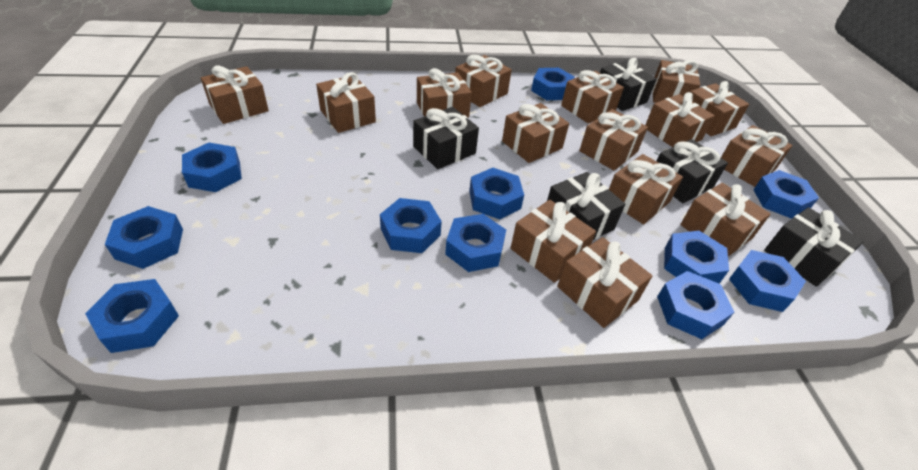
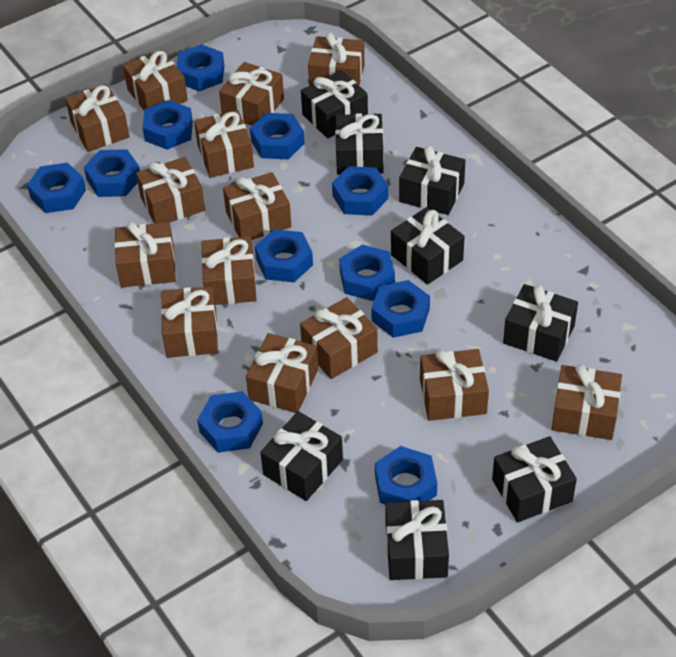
black gift: 5 -> 8
brown gift: 15 -> 14

